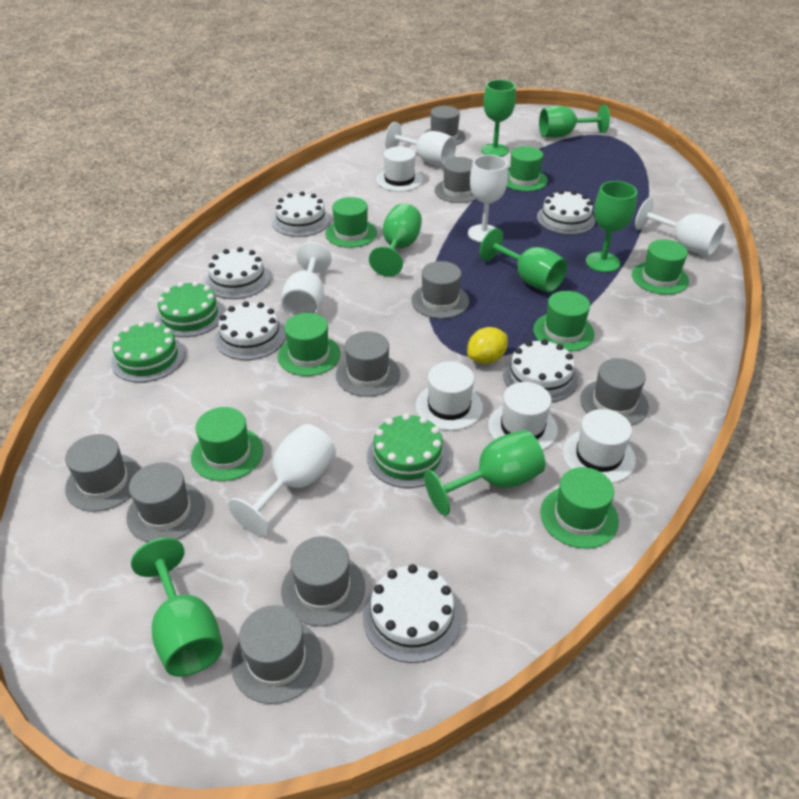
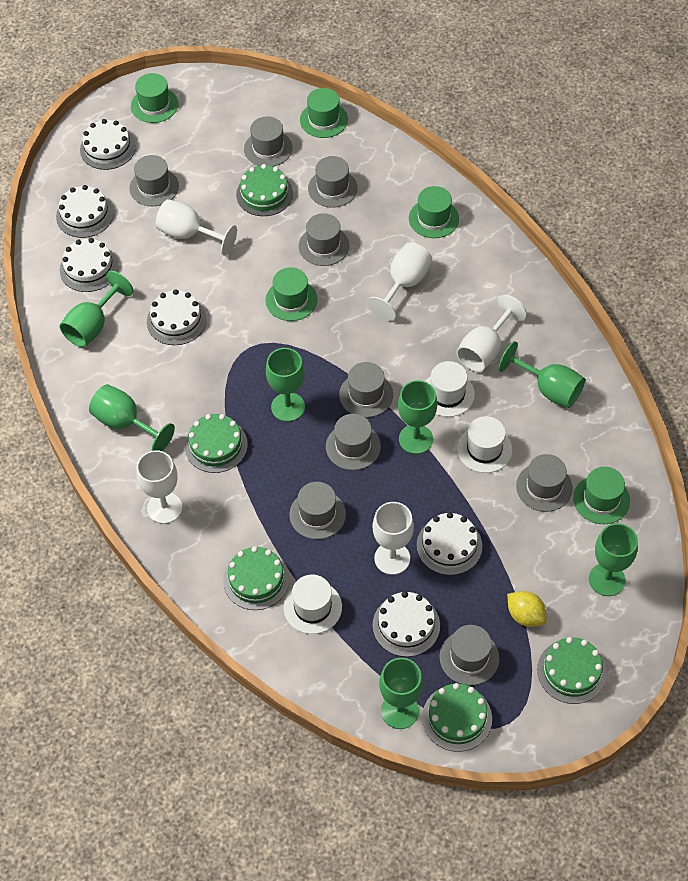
green cake: 3 -> 5
green hat: 7 -> 5
white hat: 4 -> 3

